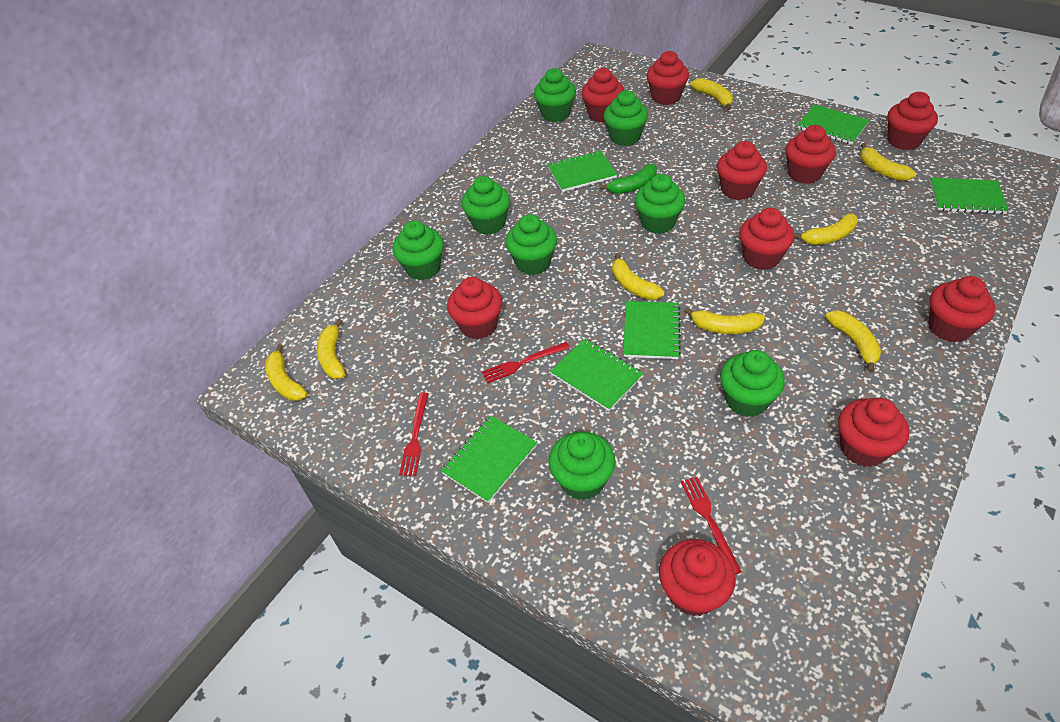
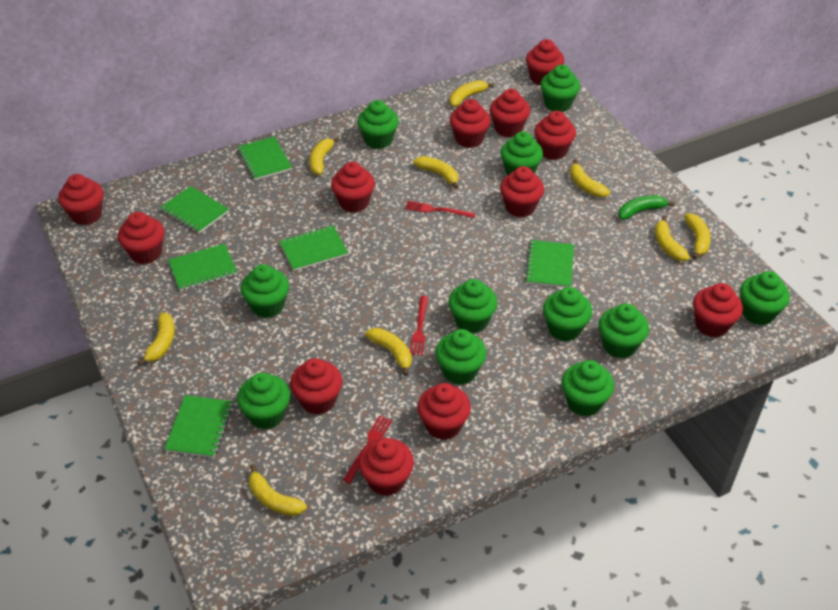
green cupcake: 8 -> 11
red cupcake: 10 -> 12
yellow banana: 8 -> 9

